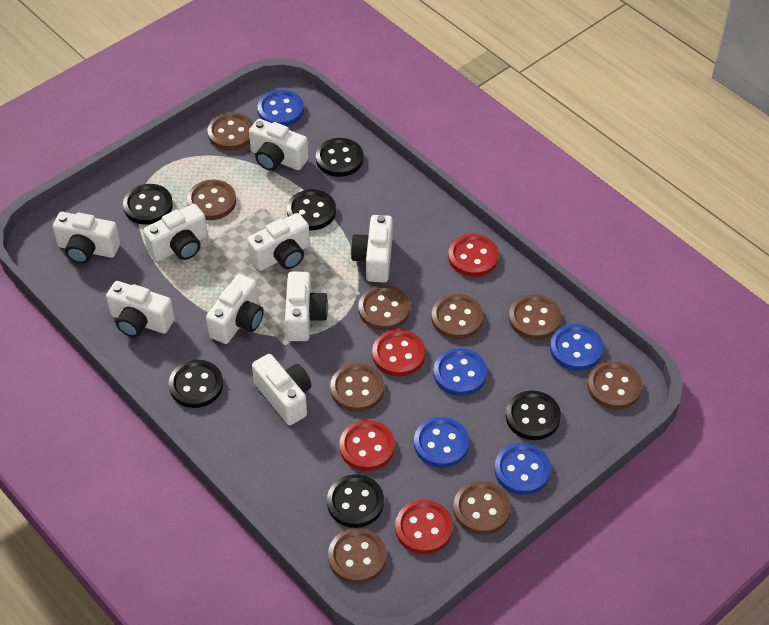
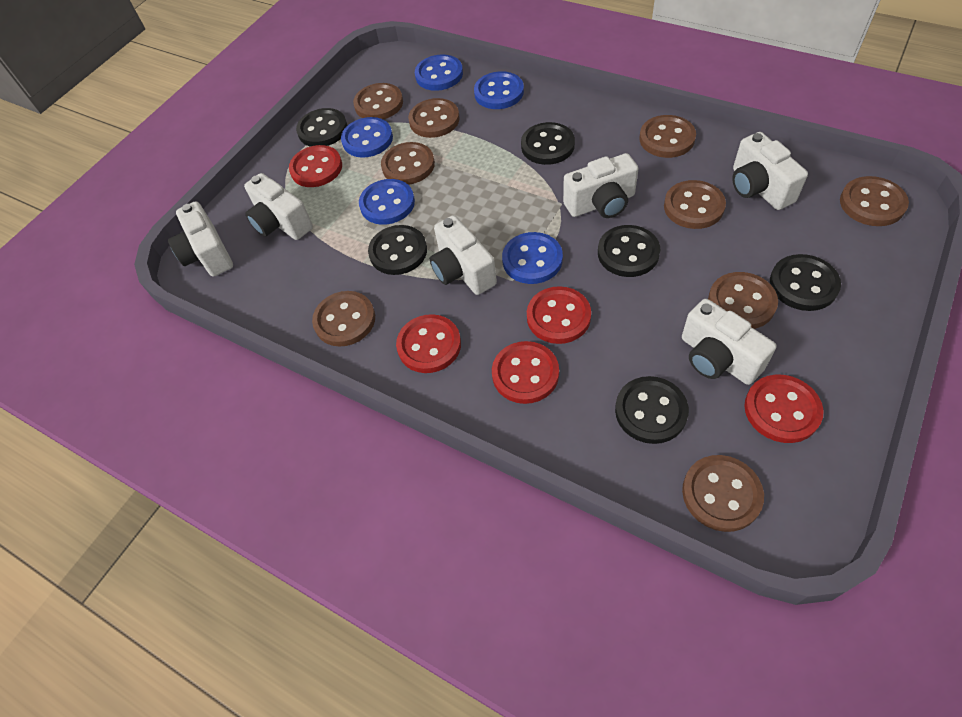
red button: 4 -> 5
white camera: 9 -> 6

